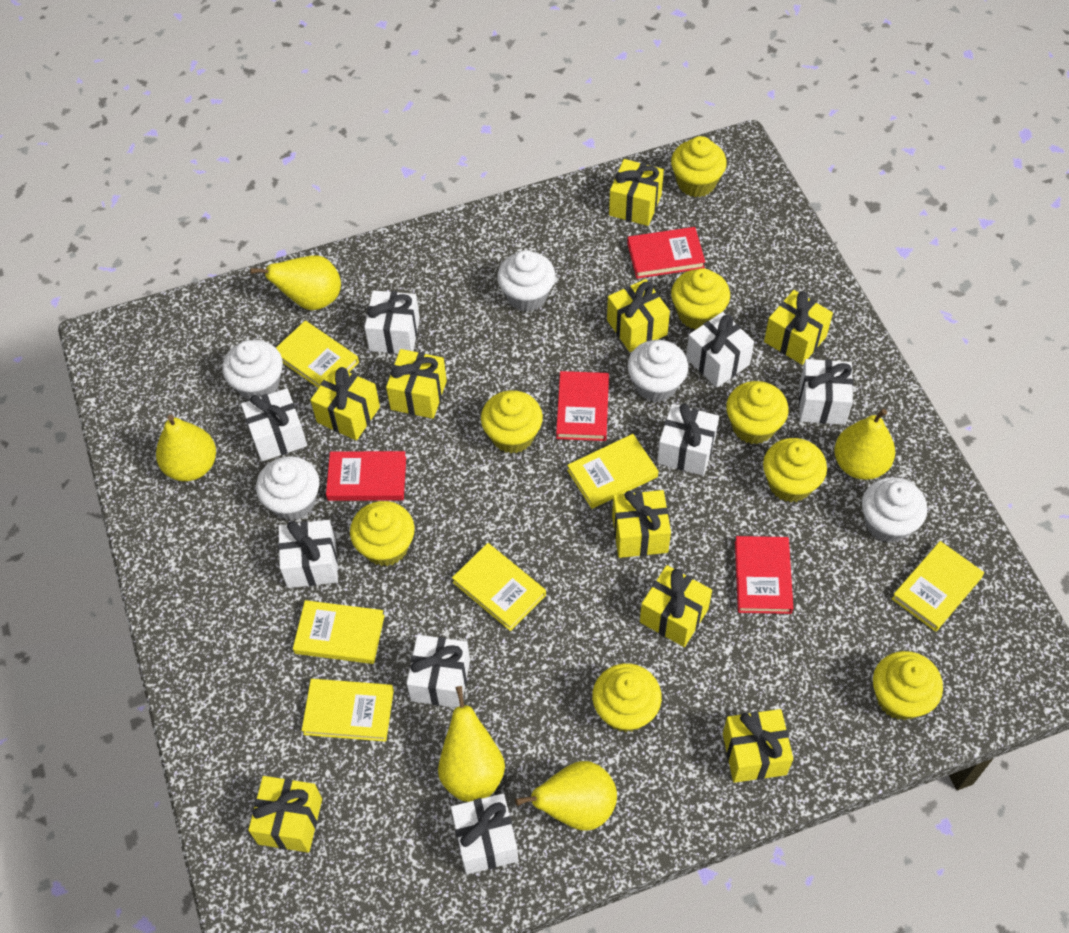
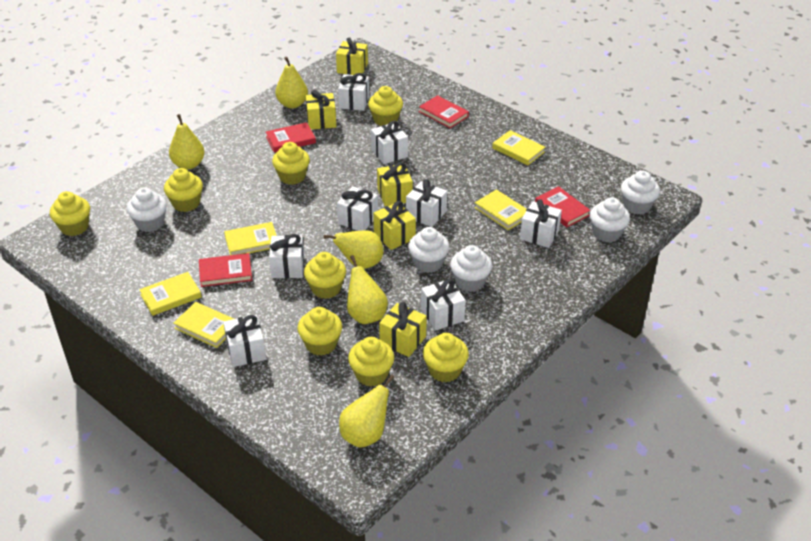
yellow book: 6 -> 5
yellow gift: 9 -> 5

